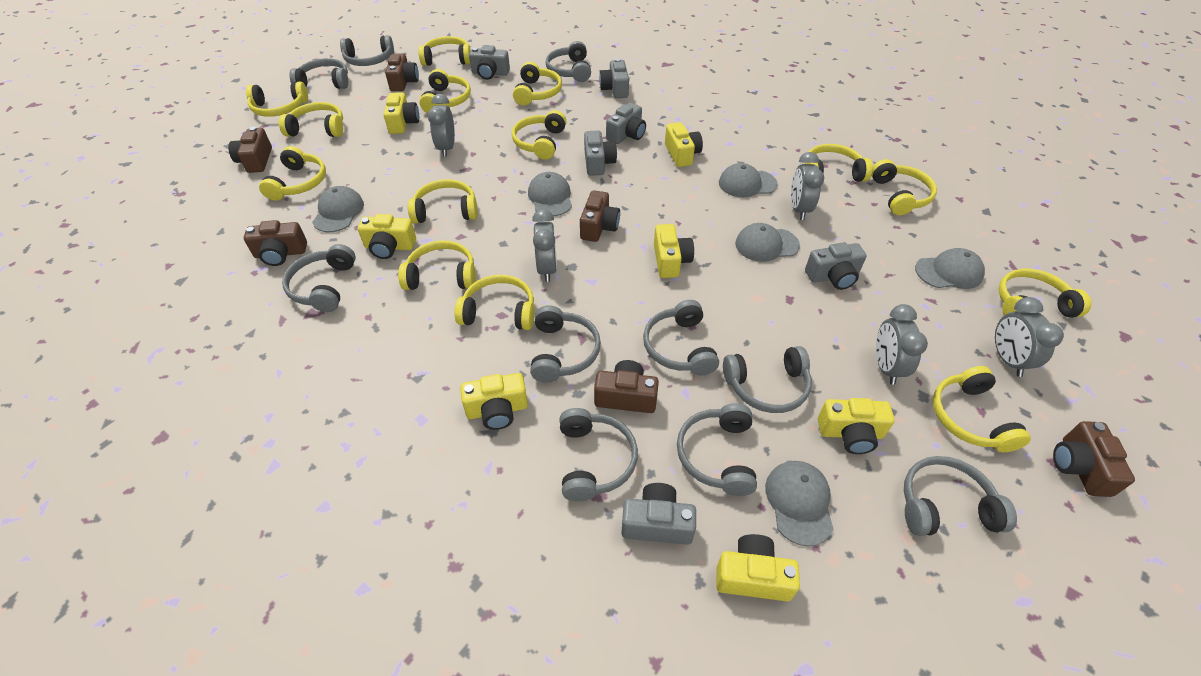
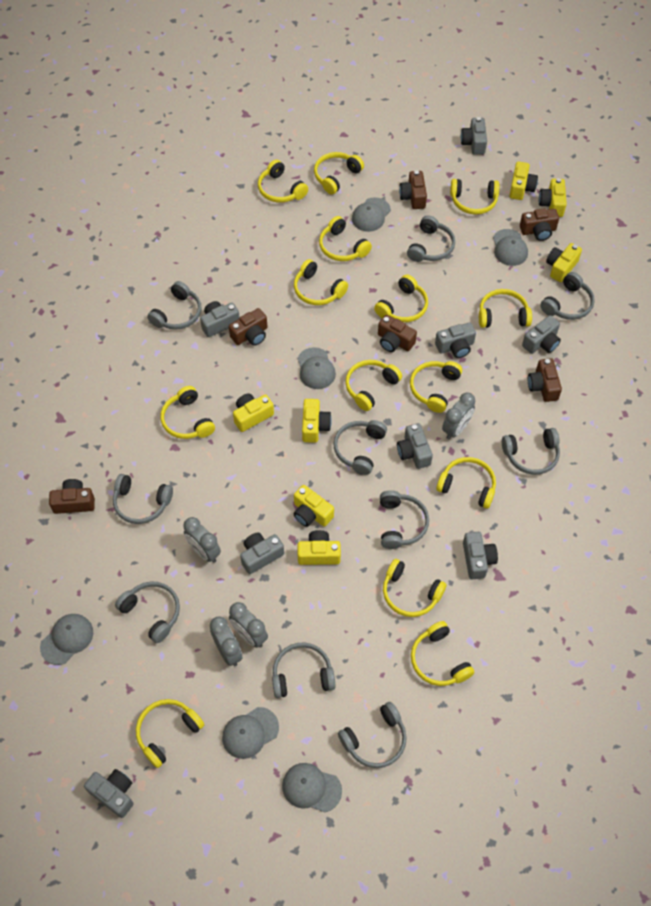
grey camera: 6 -> 8
grey clock: 5 -> 4

